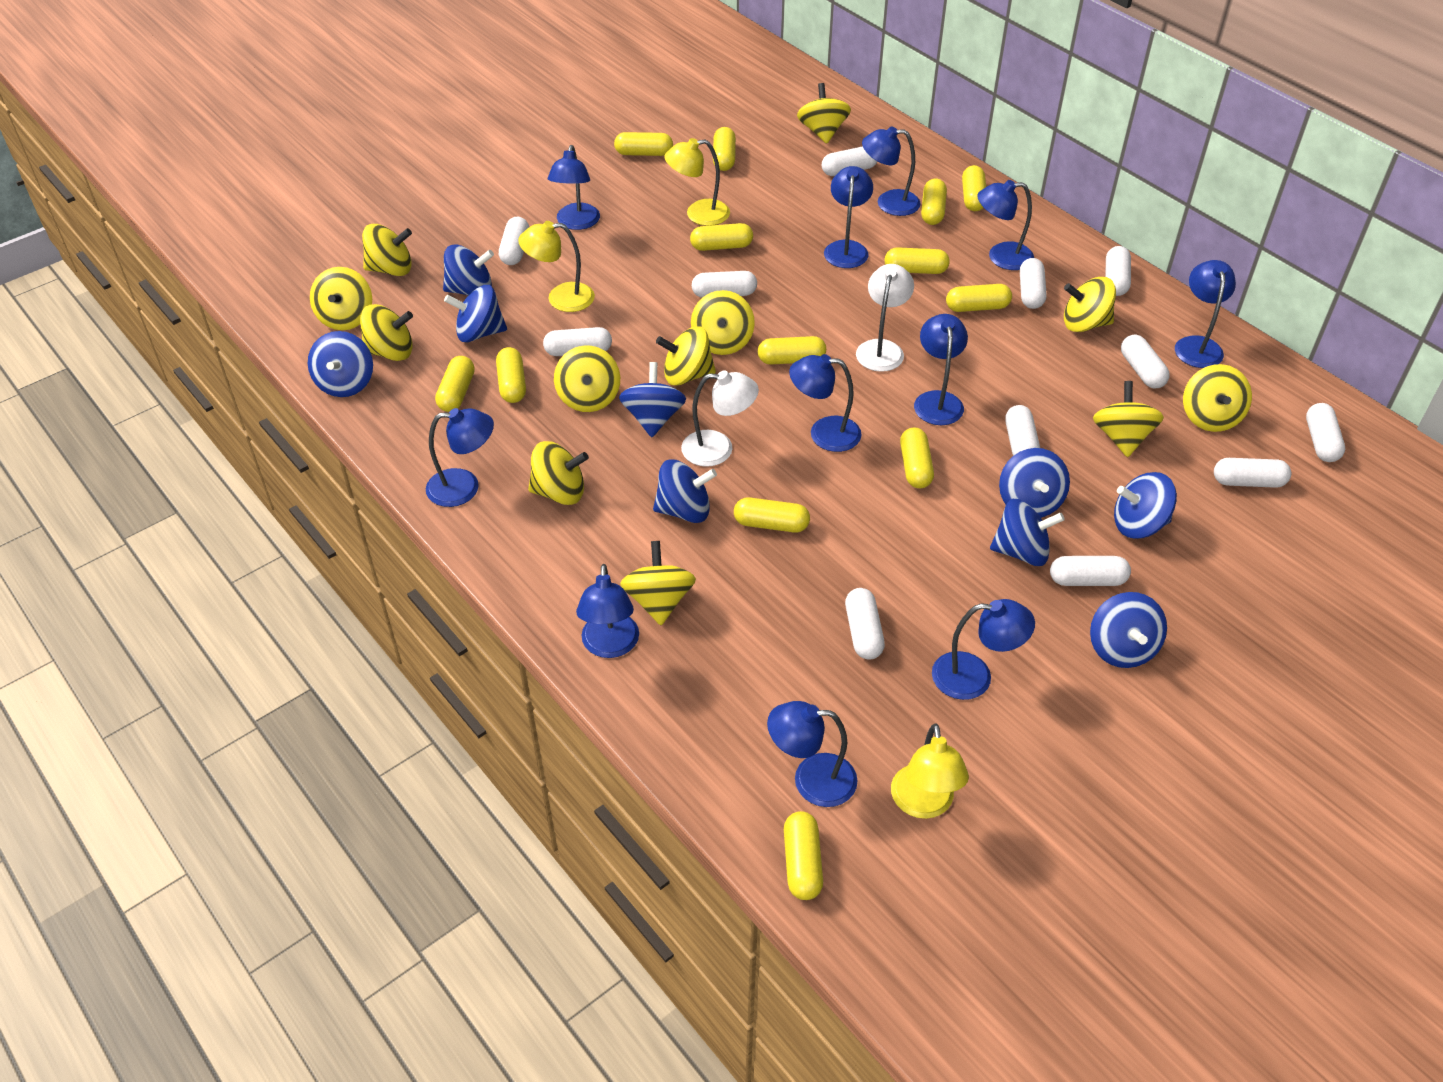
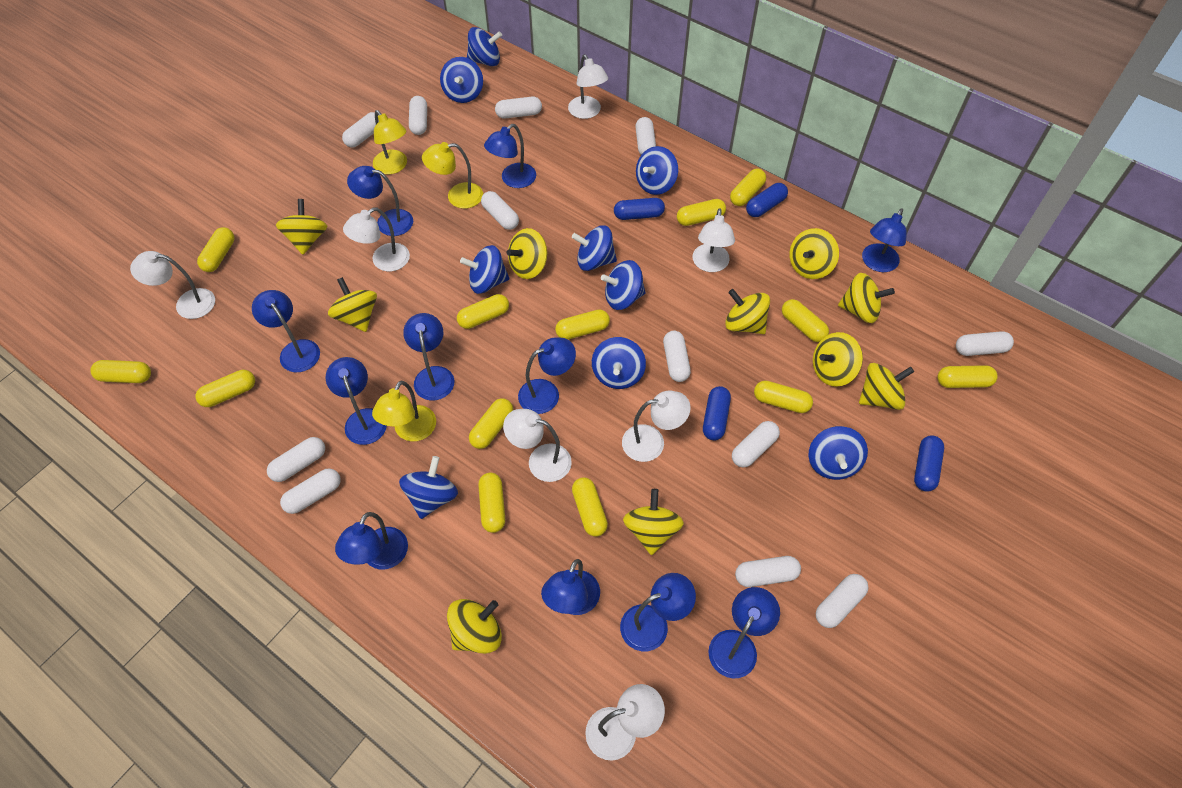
blue capsule: 0 -> 4
white lamp: 2 -> 7
yellow spinning top: 12 -> 10

